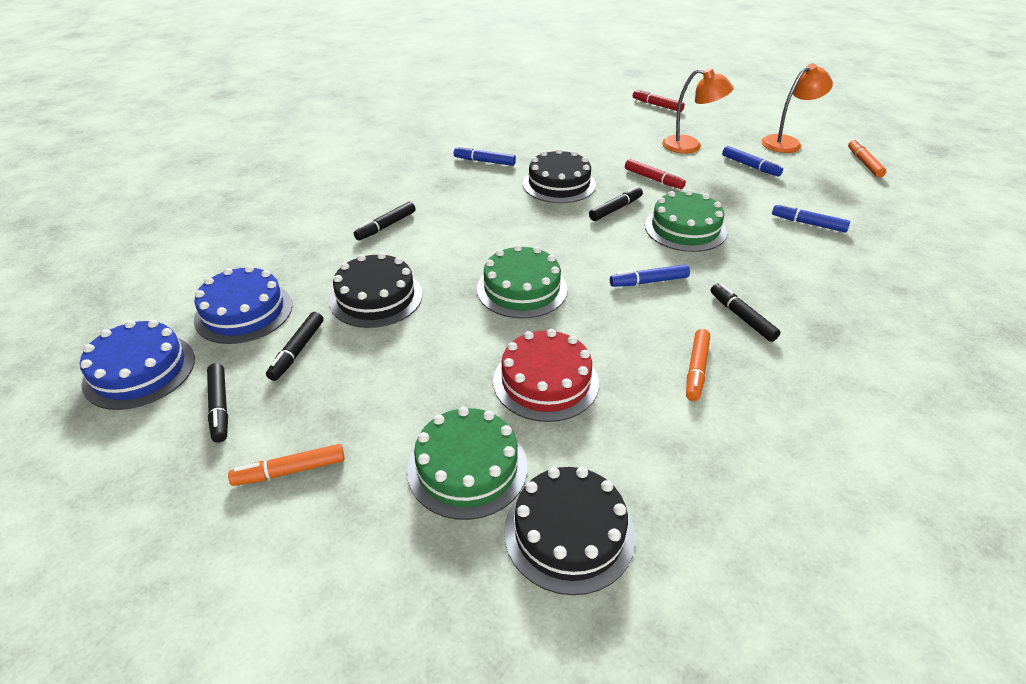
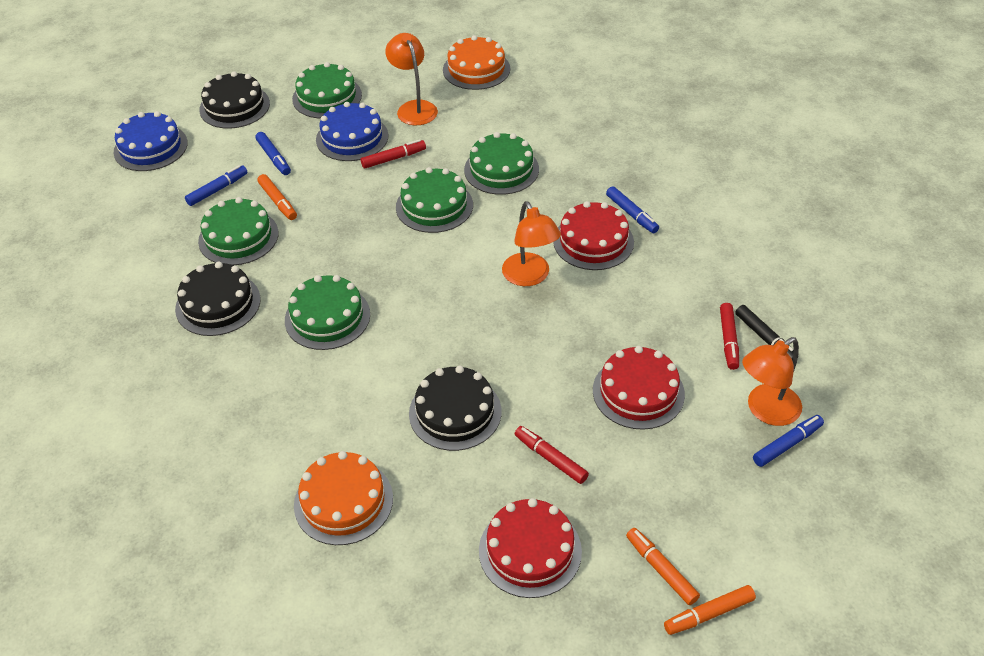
black marker: 5 -> 1
green cake: 3 -> 5
orange cake: 0 -> 2
orange lamp: 2 -> 3
red cake: 1 -> 3
red marker: 2 -> 3

